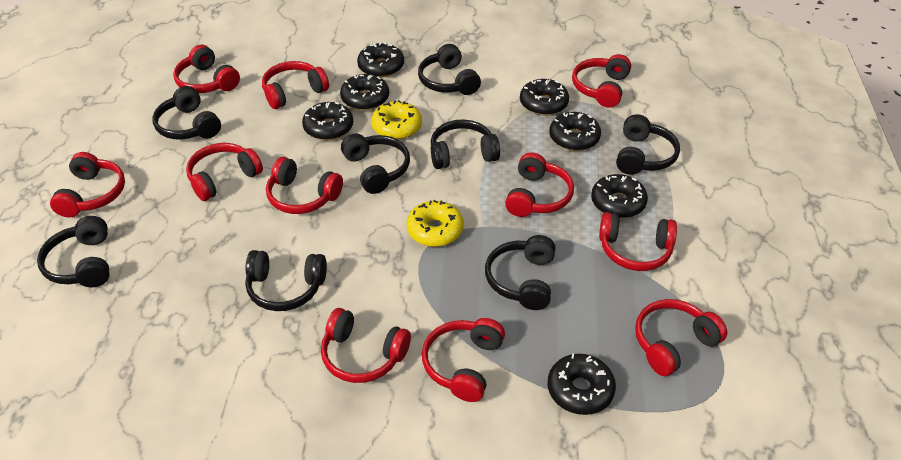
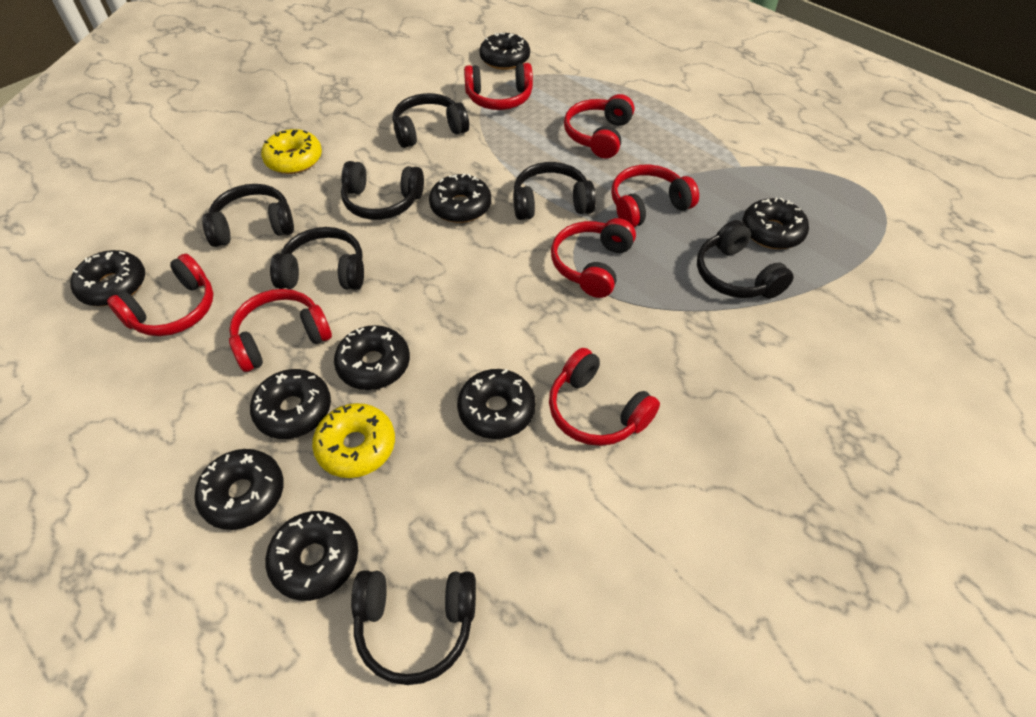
black donut: 7 -> 9
black headphones: 8 -> 7
red headphones: 11 -> 7

